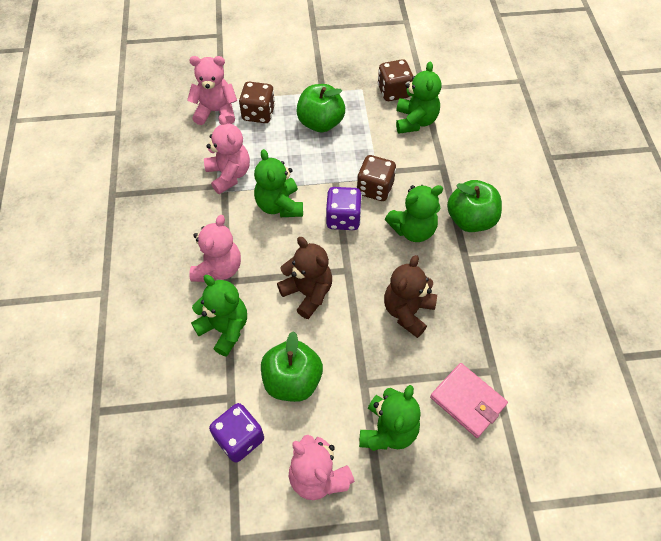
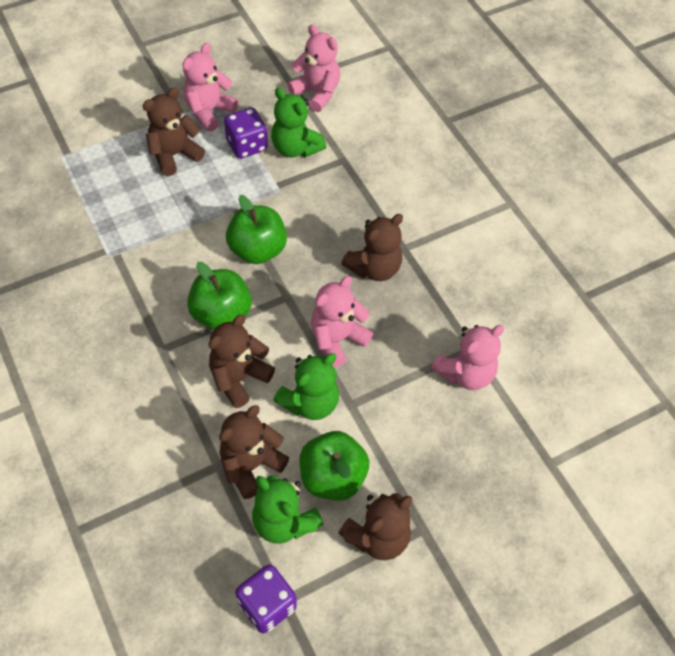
brown dice: 3 -> 0
brown teddy bear: 2 -> 5
green teddy bear: 5 -> 3
pink wallet: 1 -> 0

